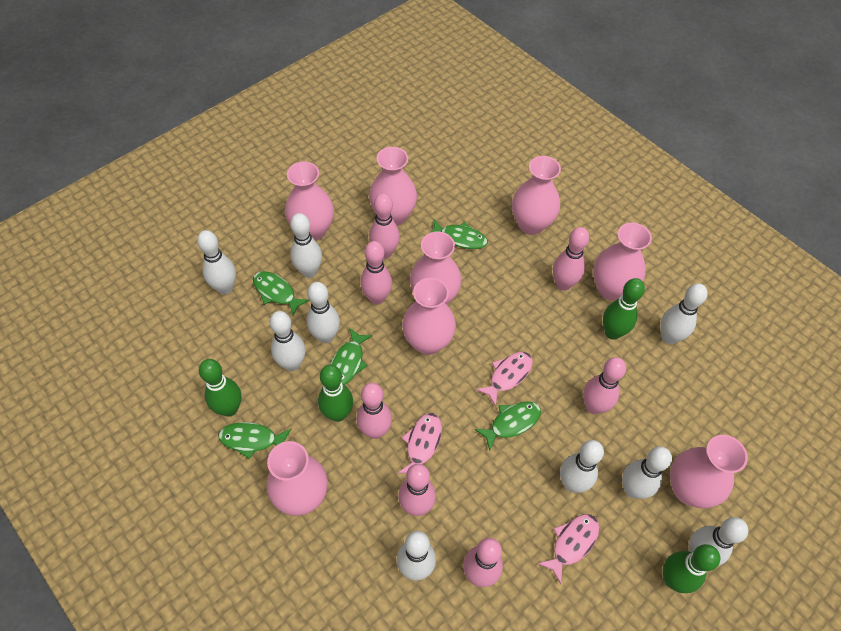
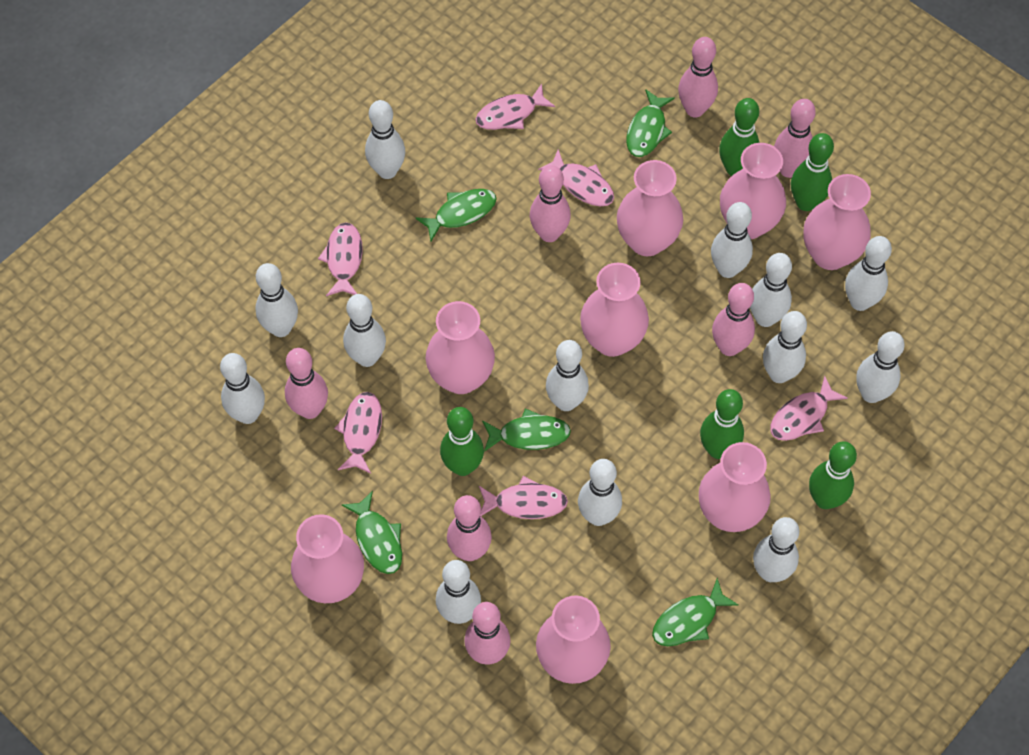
green bowling pin: 4 -> 5
pink fish: 3 -> 6
white bowling pin: 9 -> 13

